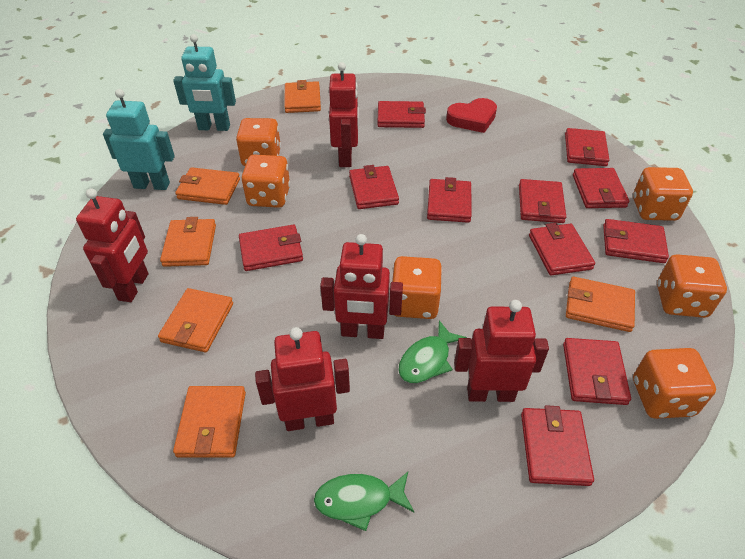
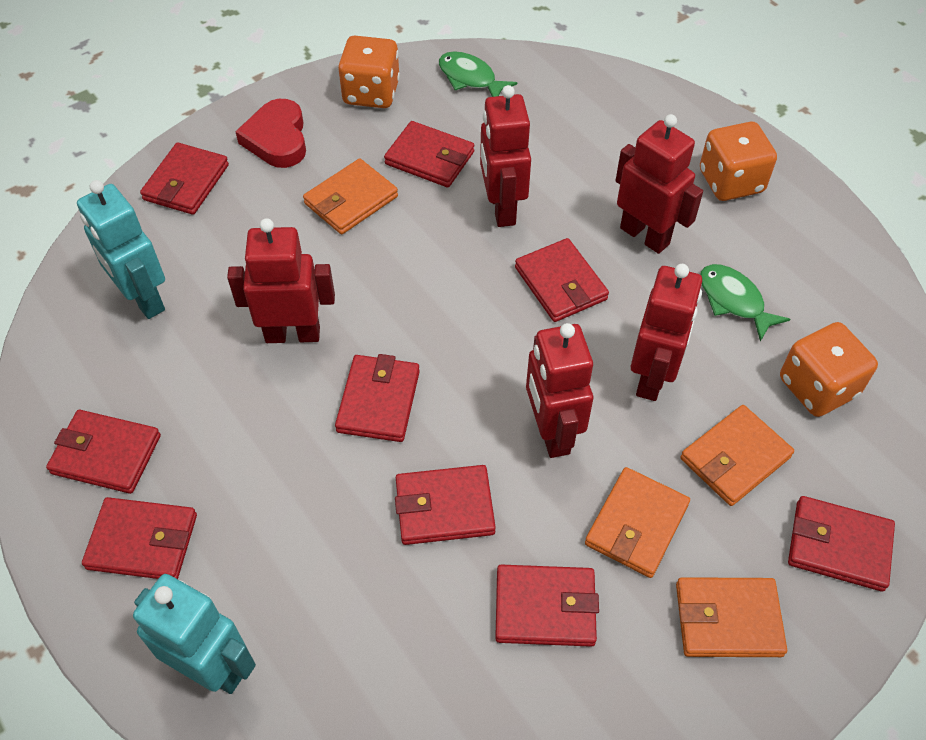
orange dice: 6 -> 3
orange wallet: 6 -> 4
red wallet: 11 -> 9

